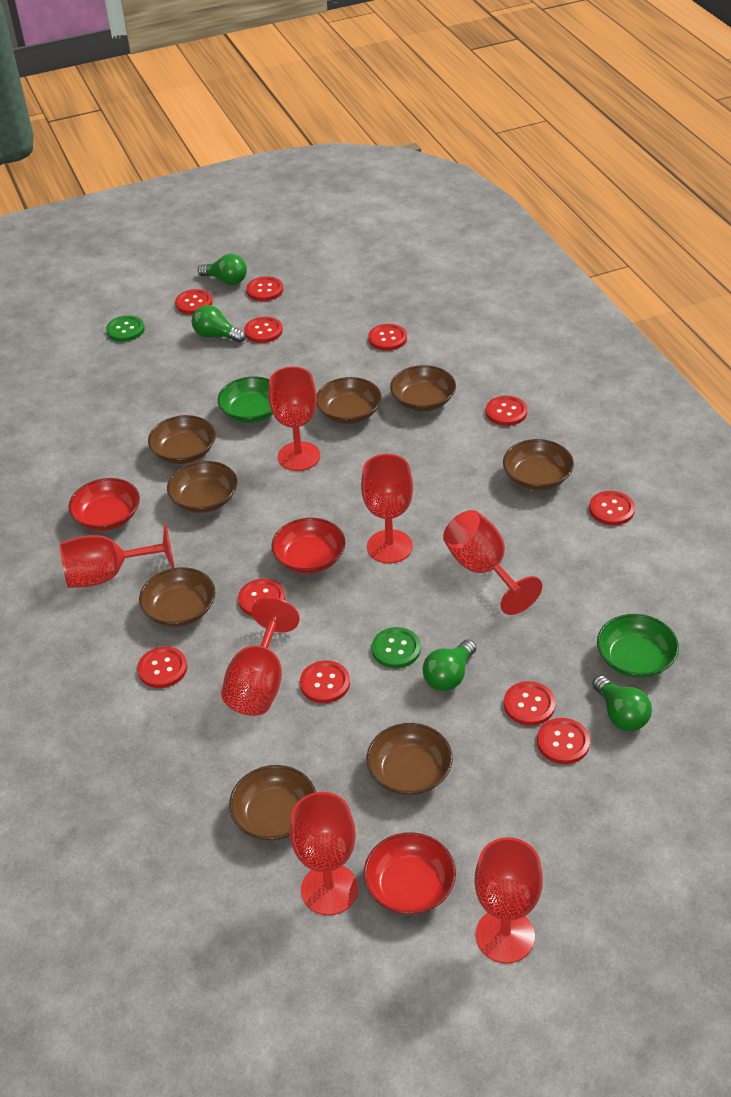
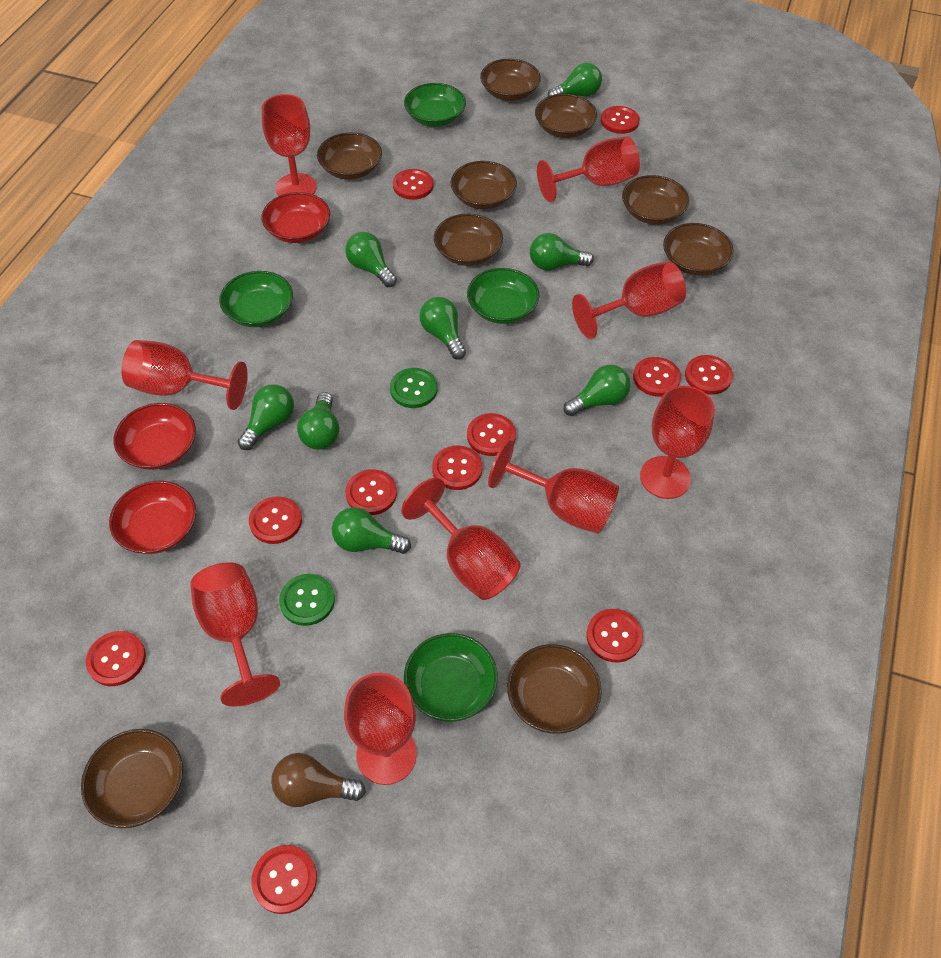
brown bowl: 8 -> 9
brown light bulb: 0 -> 1
green bowl: 2 -> 4
green light bulb: 4 -> 8
red goblet: 7 -> 9

